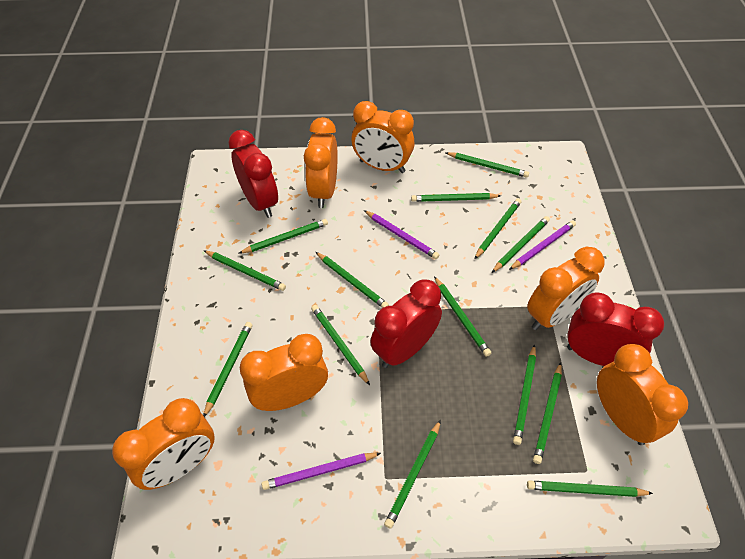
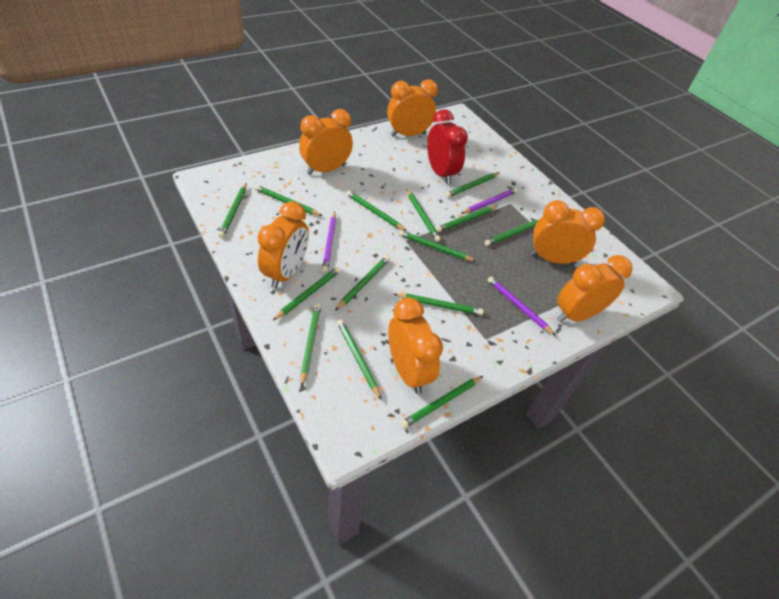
red clock: 3 -> 1

